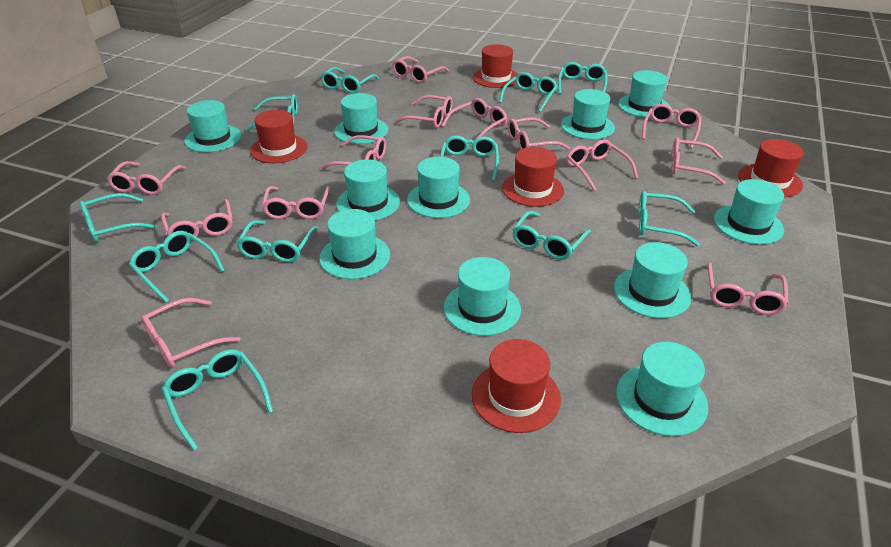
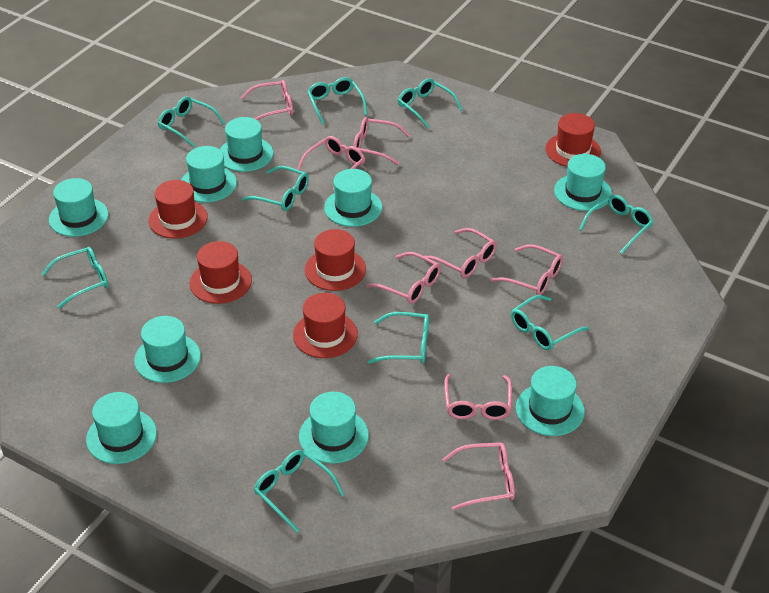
pink glasses: 13 -> 8
turquoise glasses: 11 -> 9
turquoise hat: 11 -> 9

